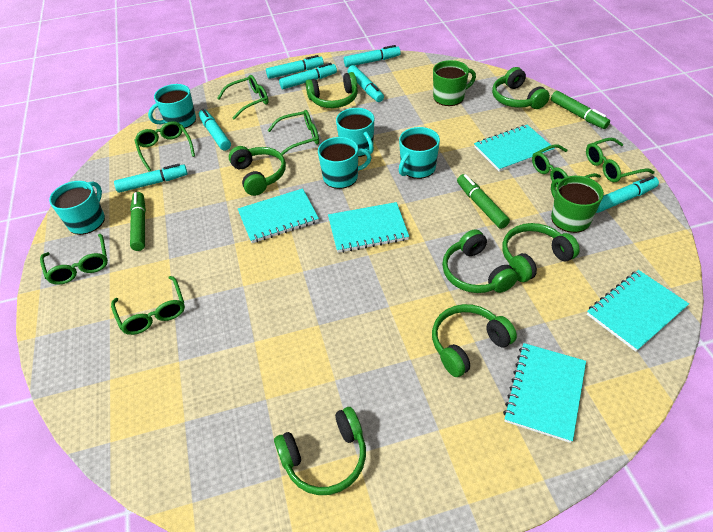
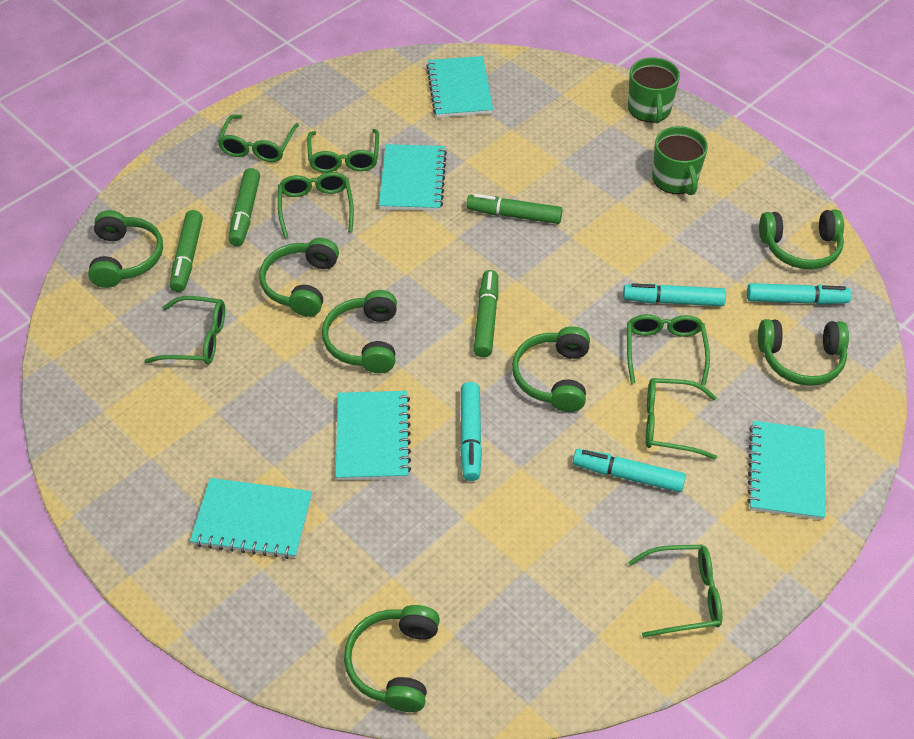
green marker: 3 -> 4
turquoise marker: 7 -> 4
turquoise mug: 5 -> 0

